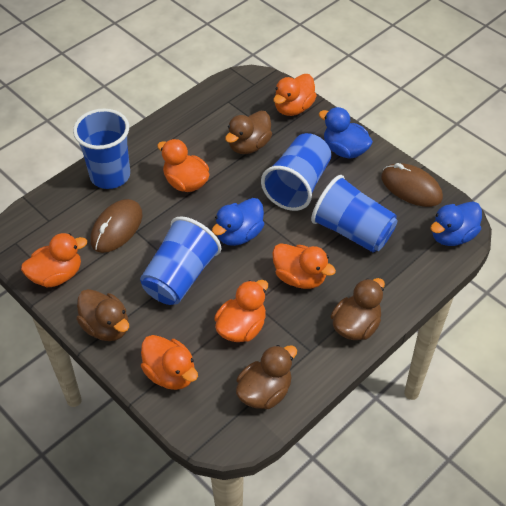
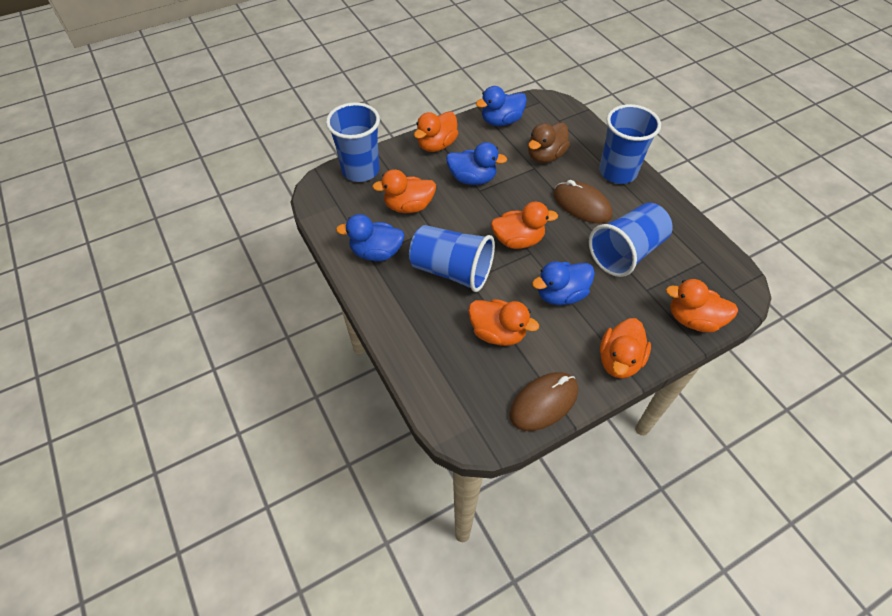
blue duck: 3 -> 4
brown duck: 4 -> 1

